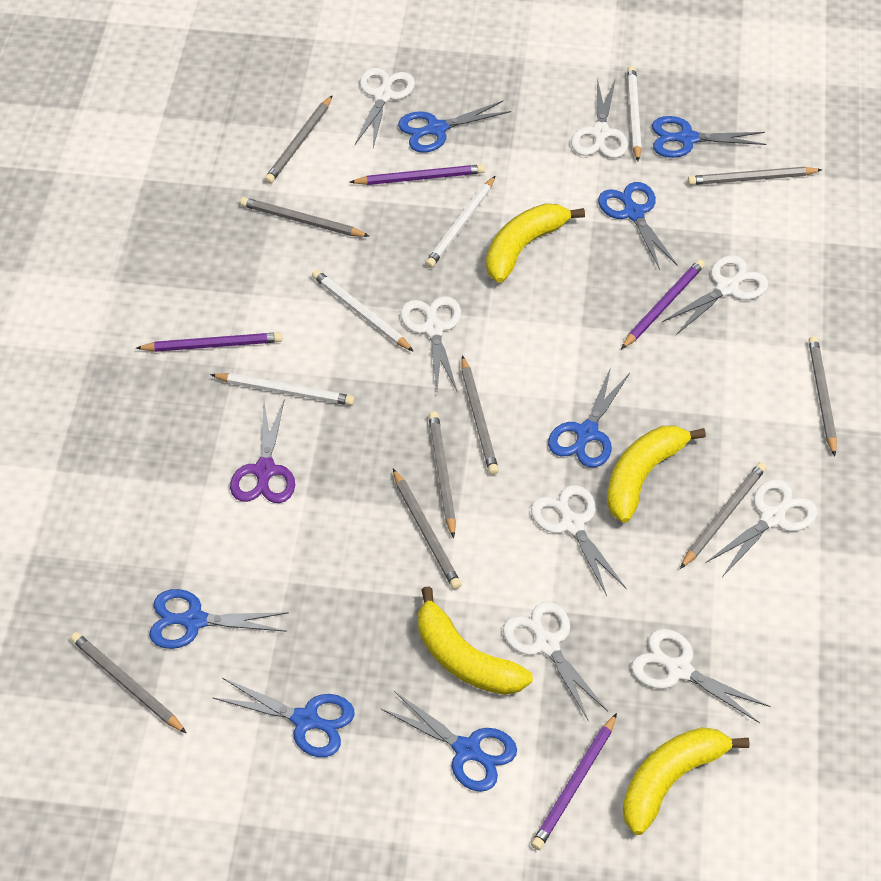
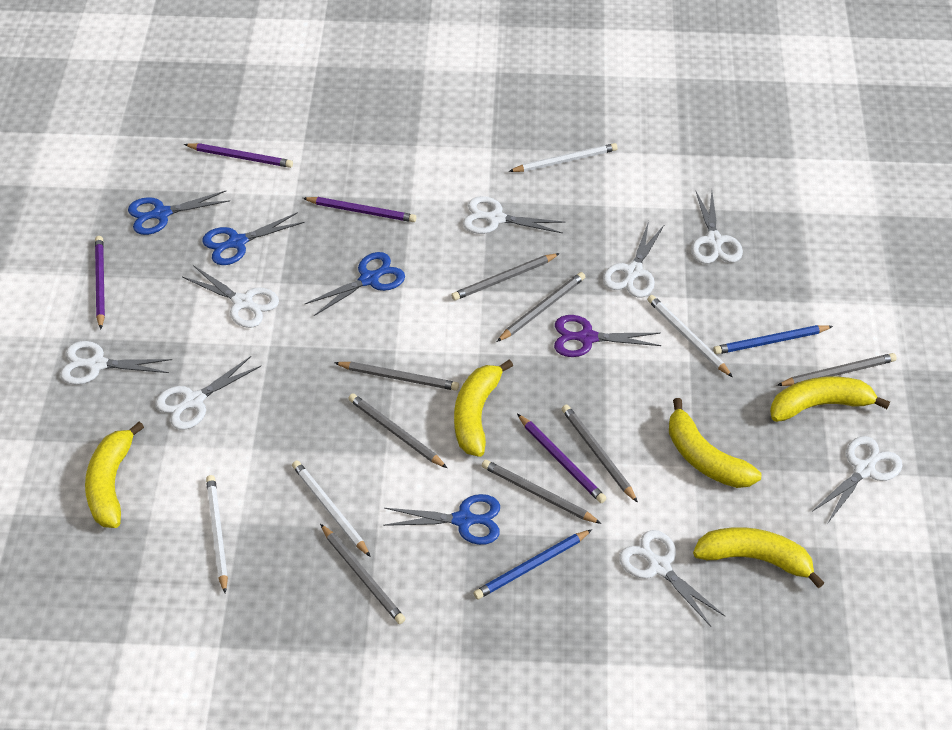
blue pencil: 0 -> 2
blue scissors: 7 -> 4
grey pencil: 9 -> 8
yellow banana: 4 -> 5

